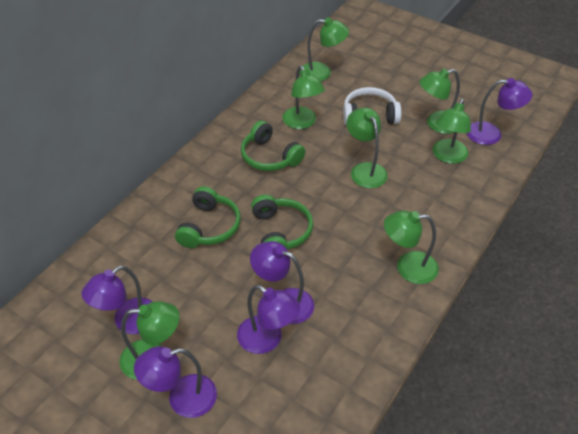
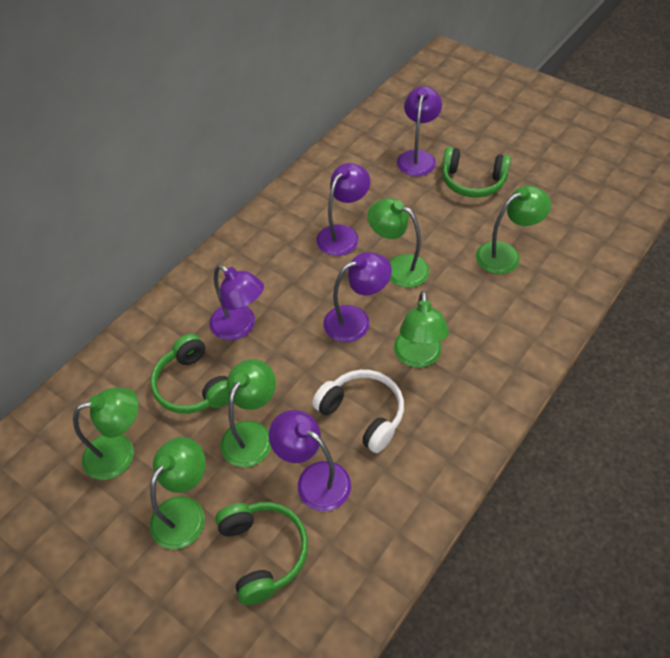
green lamp: 7 -> 6

